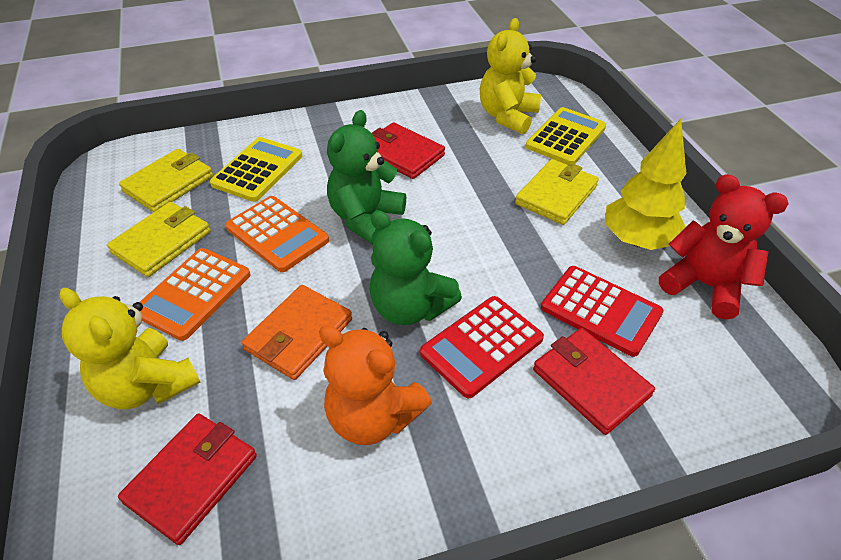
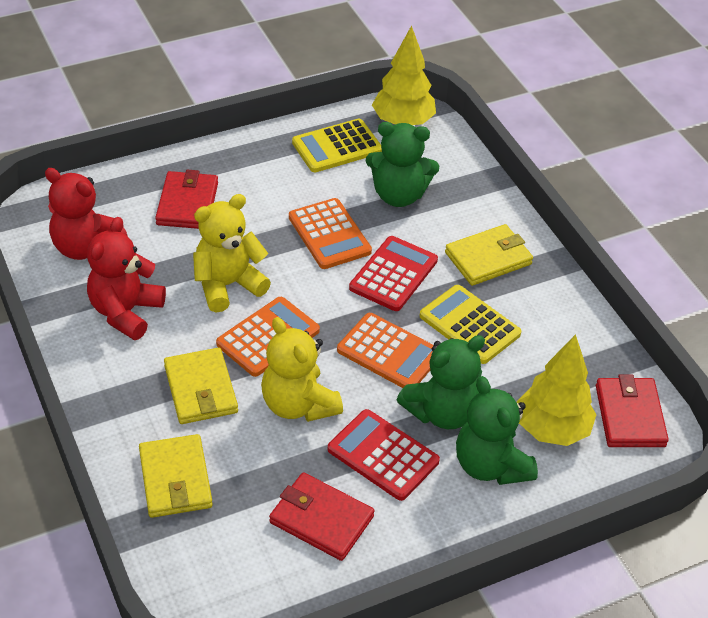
green teddy bear: 2 -> 3
orange calculator: 2 -> 3
orange teddy bear: 1 -> 0
orange wallet: 1 -> 0
red teddy bear: 1 -> 2
yellow tree: 1 -> 2

